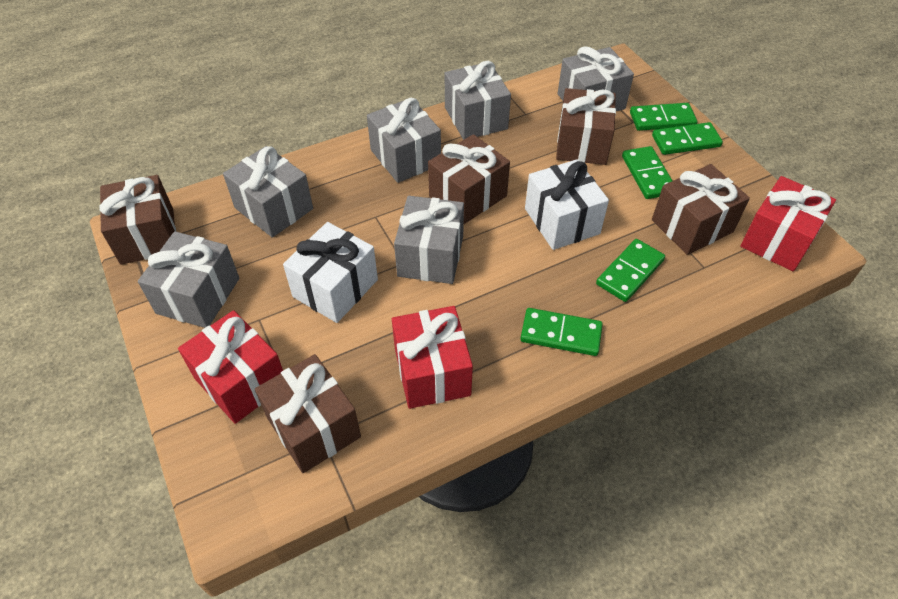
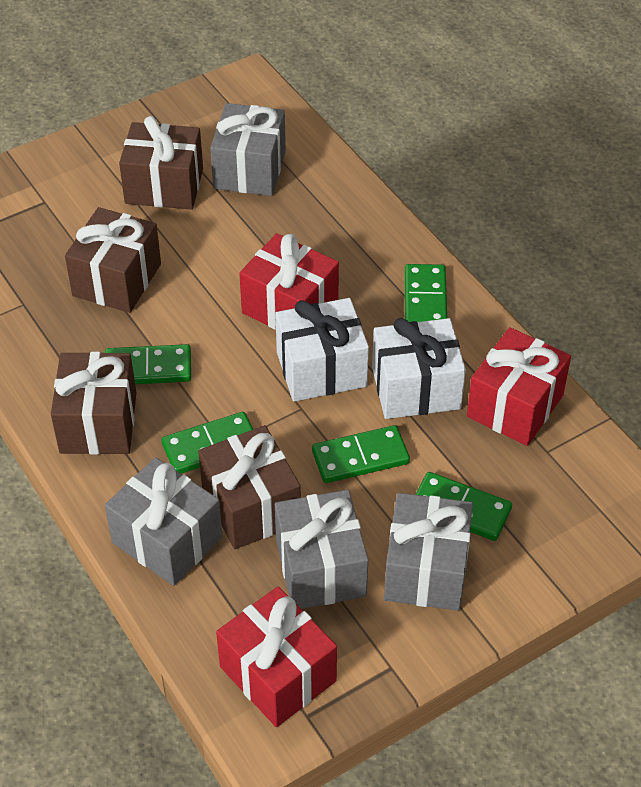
brown gift: 5 -> 4
grey gift: 6 -> 4

